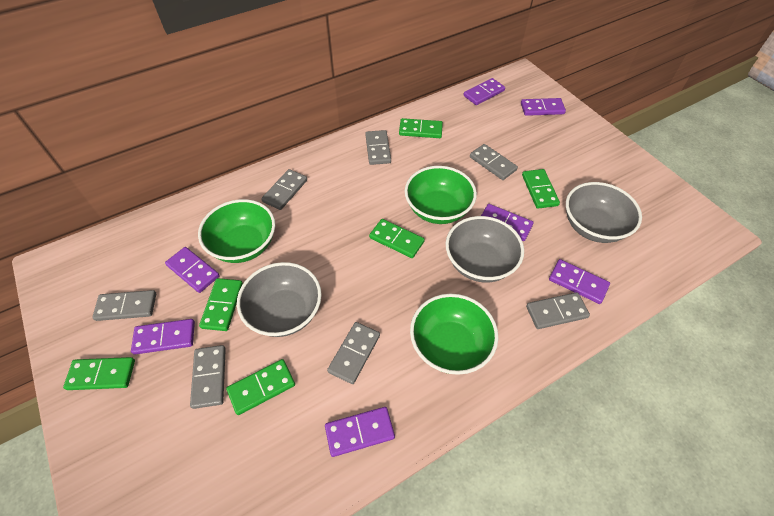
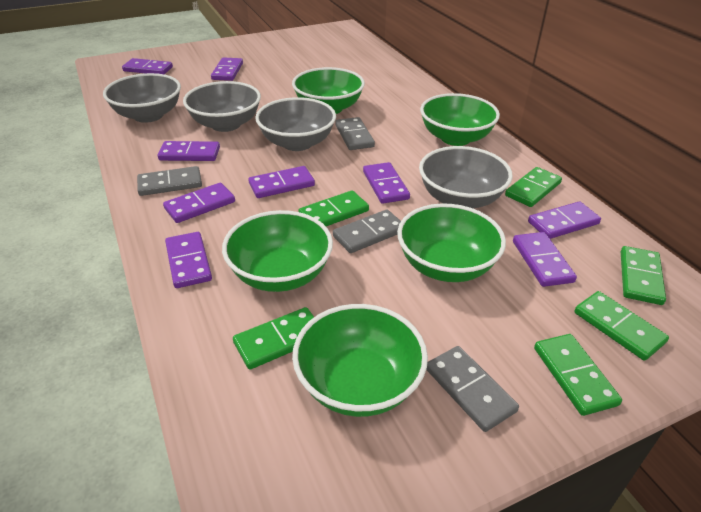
green bowl: 3 -> 5
grey bowl: 3 -> 4
grey domino: 7 -> 4
purple domino: 7 -> 9

